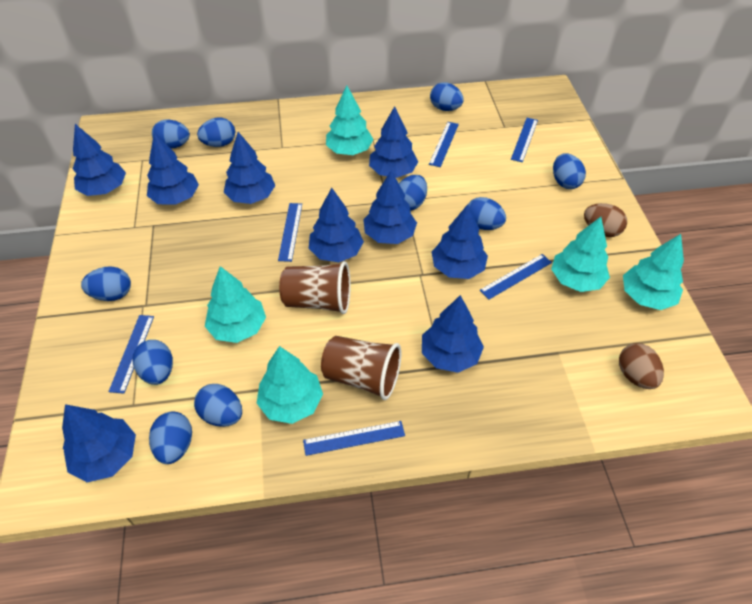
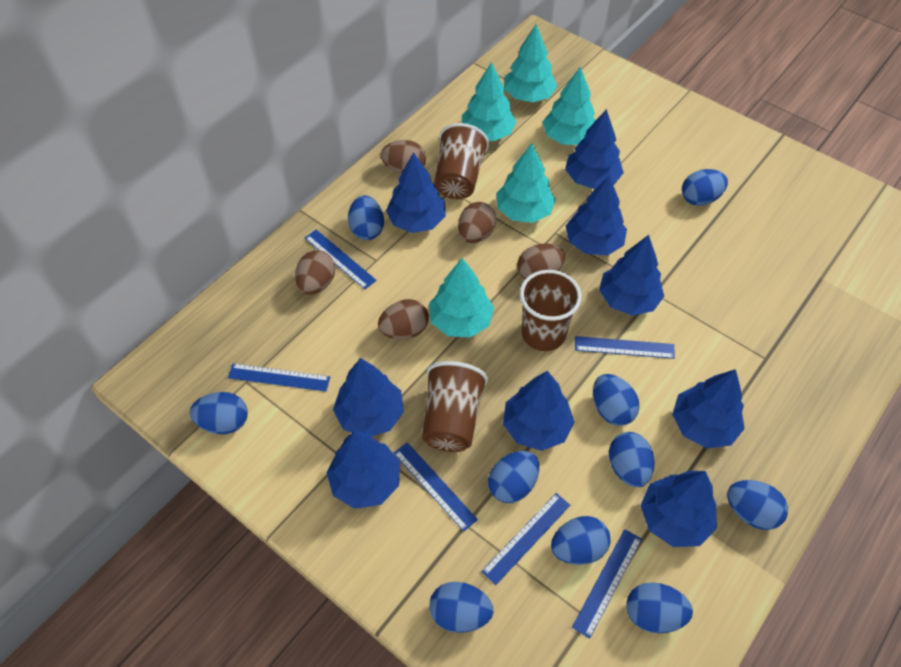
brown cup: 2 -> 3
brown egg: 2 -> 5

